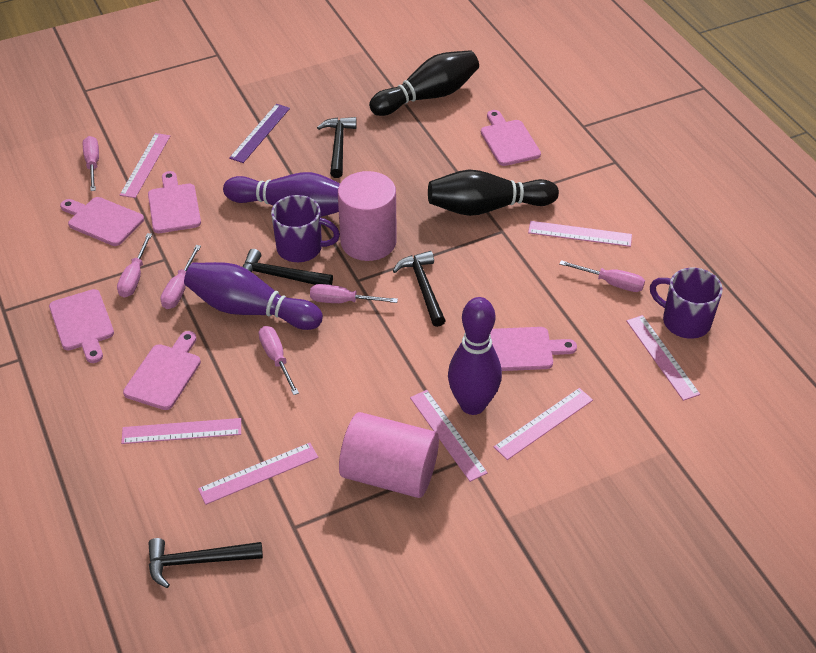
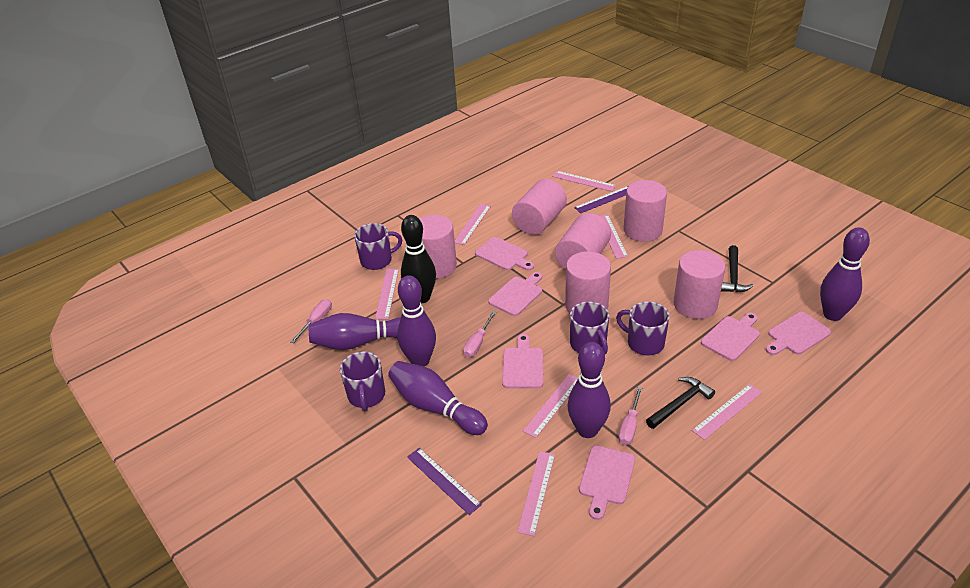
black bowling pin: 2 -> 1
black hammer: 4 -> 2
pink cylinder: 2 -> 6
pink screwdriver: 6 -> 3
purple bowling pin: 3 -> 5
purple mug: 2 -> 4
purple ruler: 1 -> 2

